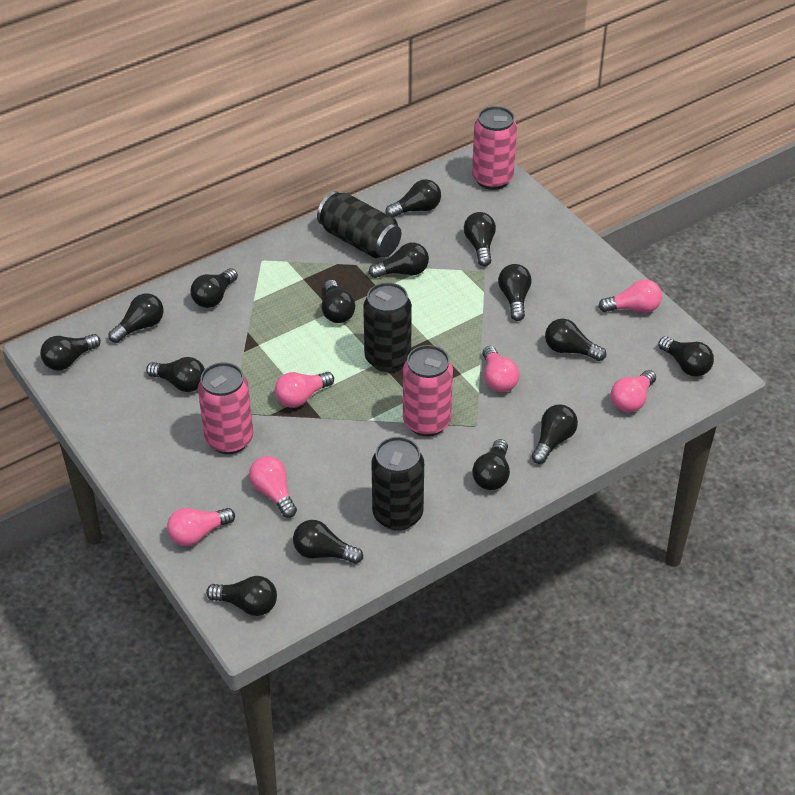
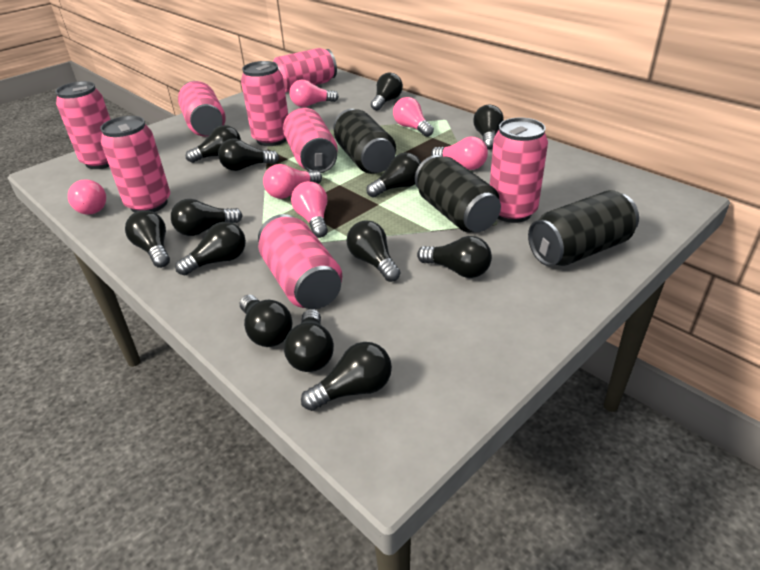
black light bulb: 15 -> 13
pink can: 3 -> 8

